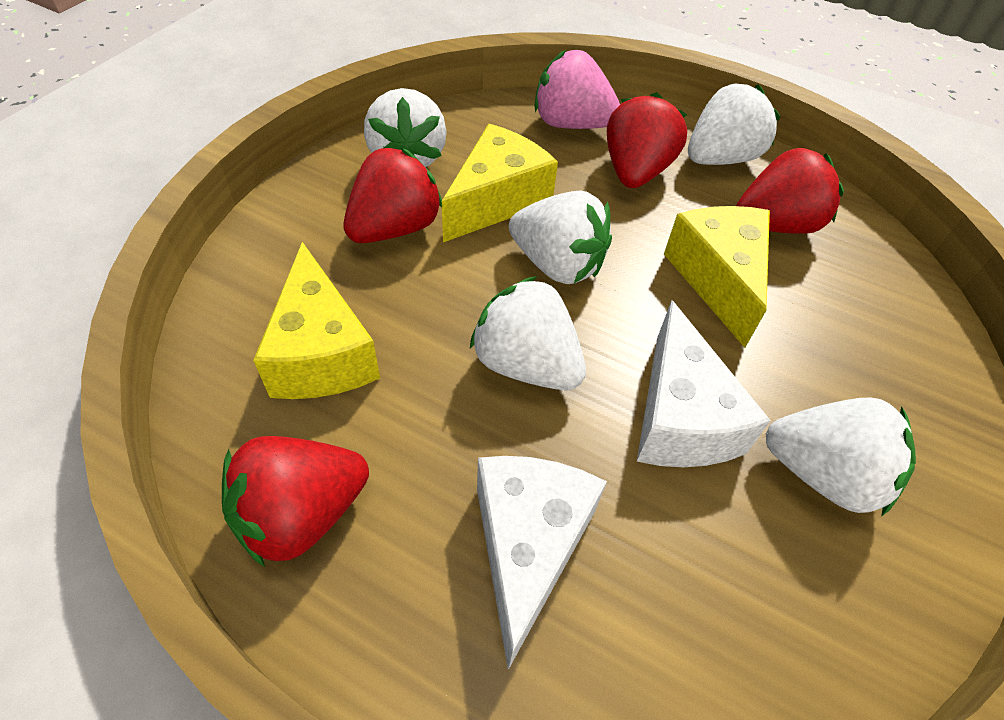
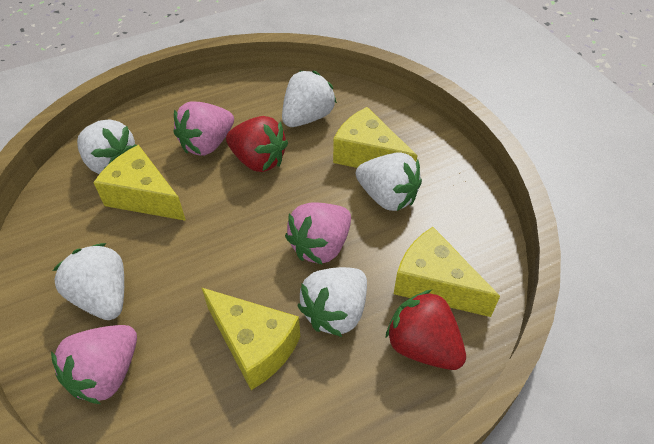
pink strawberry: 1 -> 3
red strawberry: 4 -> 2
white cheese: 2 -> 0
yellow cheese: 3 -> 4

